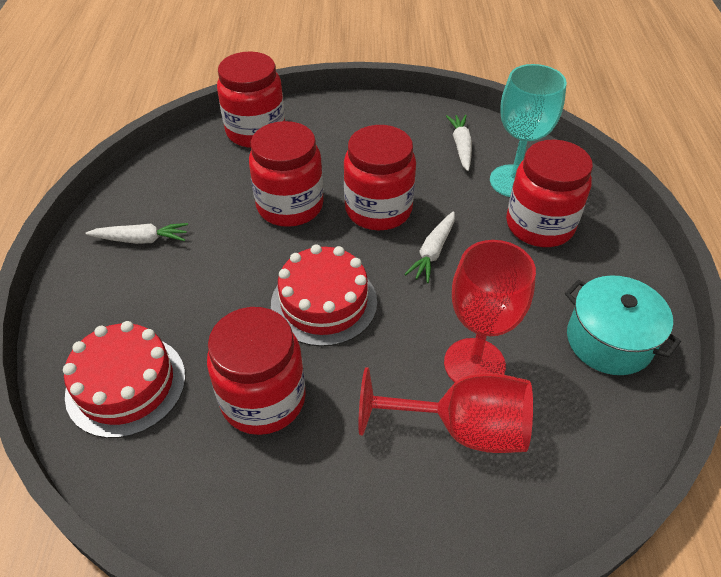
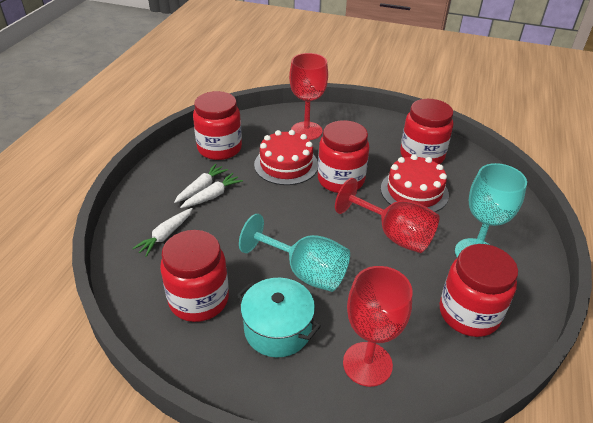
red goblet: 2 -> 3
turquoise goblet: 1 -> 2

